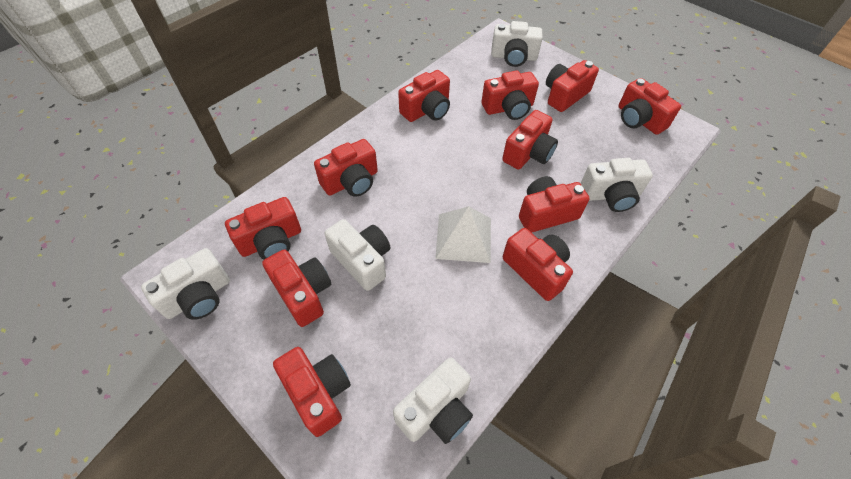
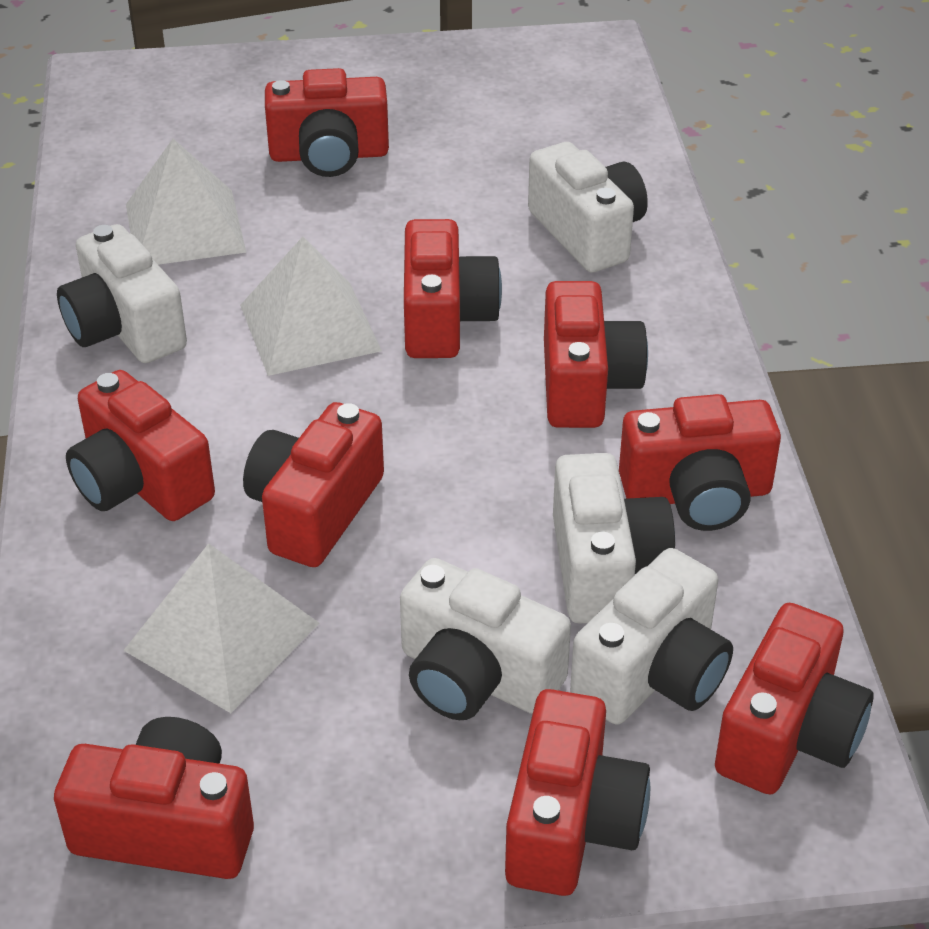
red camera: 11 -> 9
white pyramid: 1 -> 3

